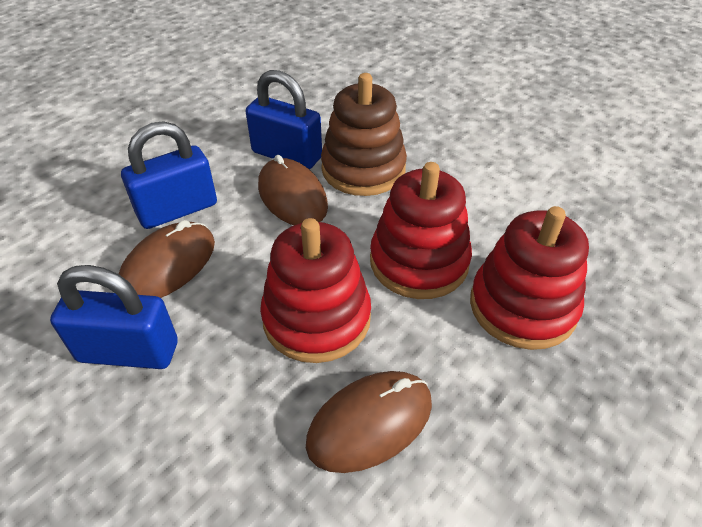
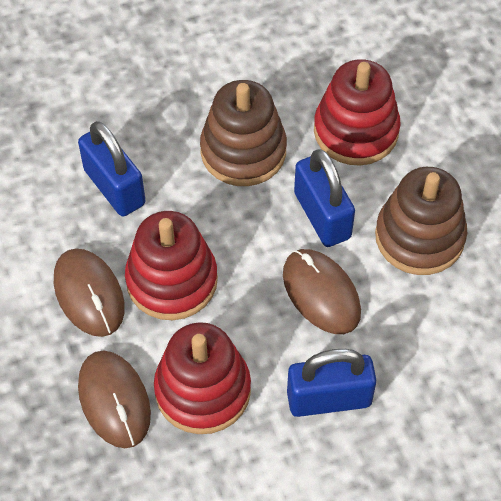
brown stacking toy: 1 -> 2

